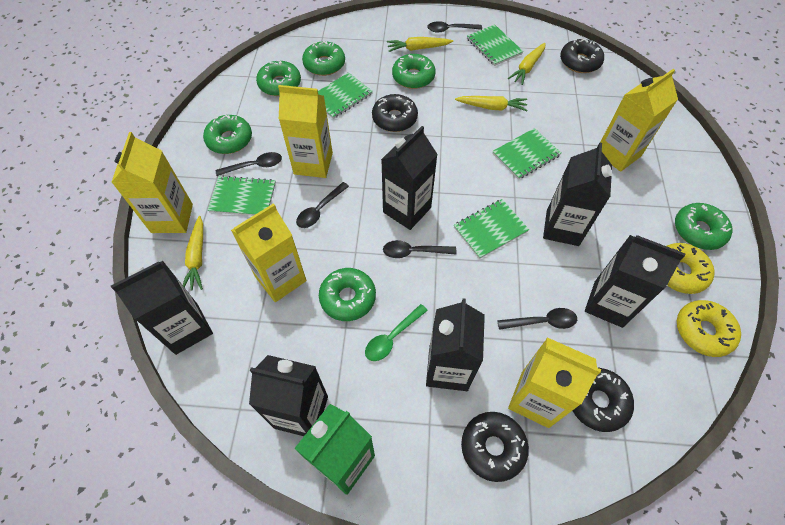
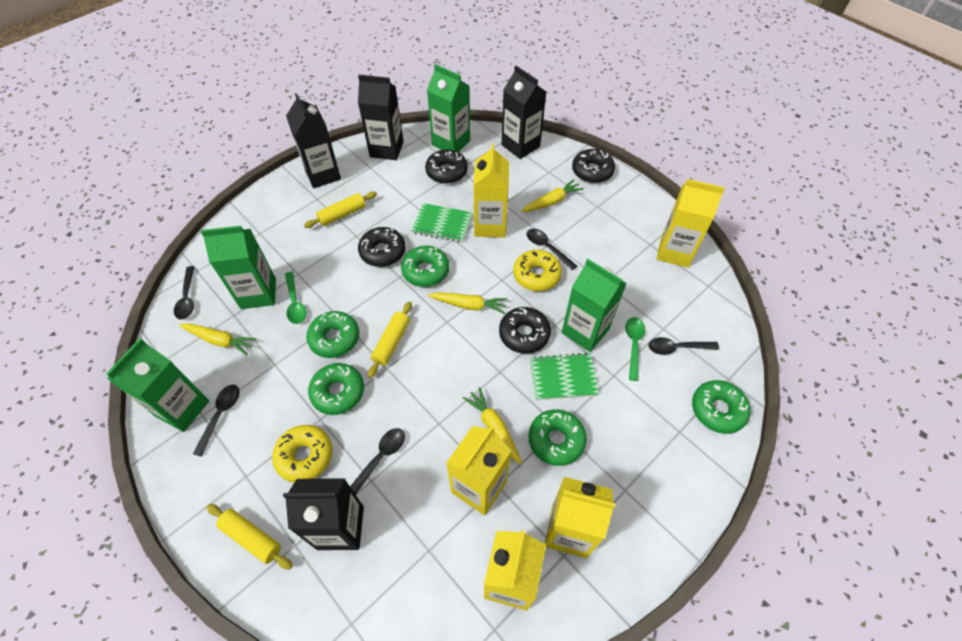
black carton: 6 -> 4
green carton: 1 -> 4
green donut: 6 -> 5
green notebook: 5 -> 2
green spoon: 1 -> 2
yellow rolling pin: 0 -> 3

